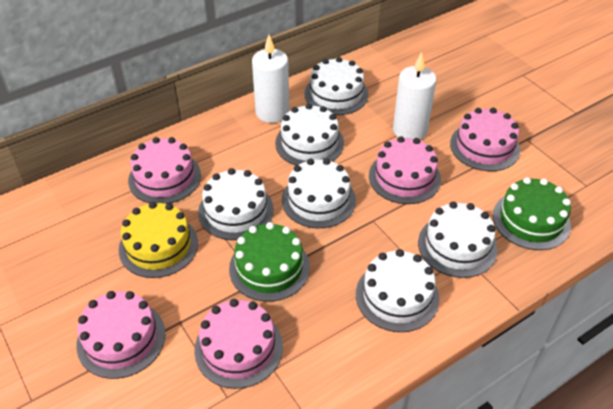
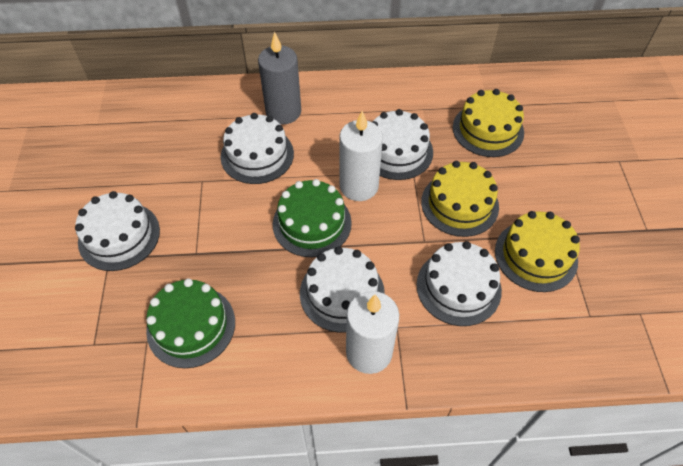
grey candle: 0 -> 1
pink cake: 5 -> 0
white cake: 6 -> 5
yellow cake: 1 -> 3

